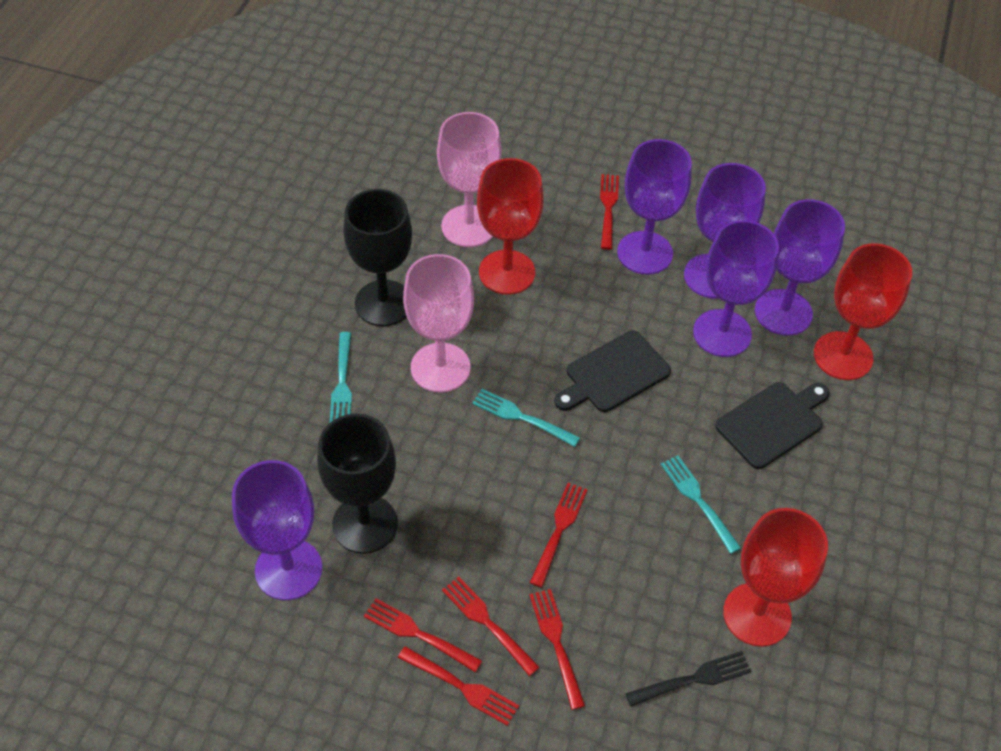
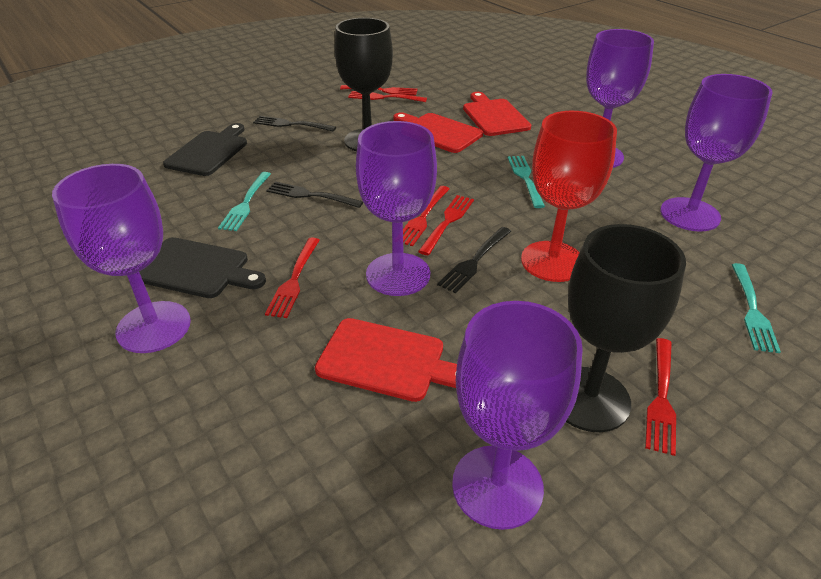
black fork: 1 -> 3
pink goblet: 2 -> 0
red cutting board: 0 -> 3
red goblet: 3 -> 1

